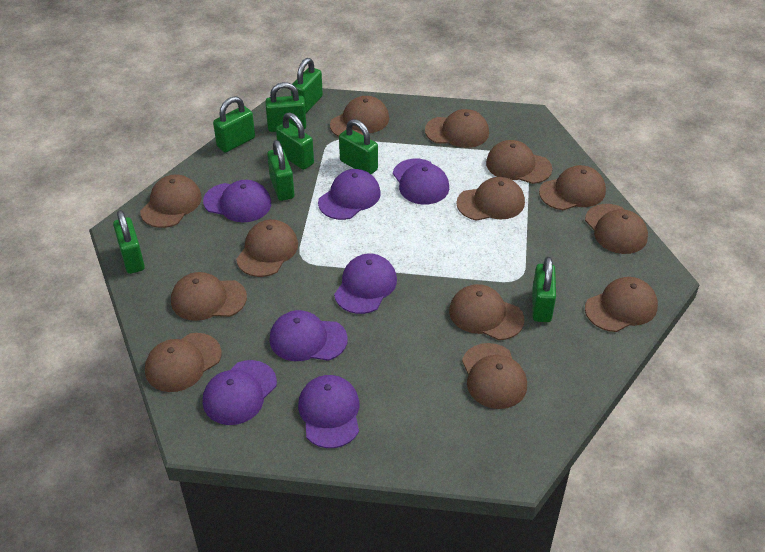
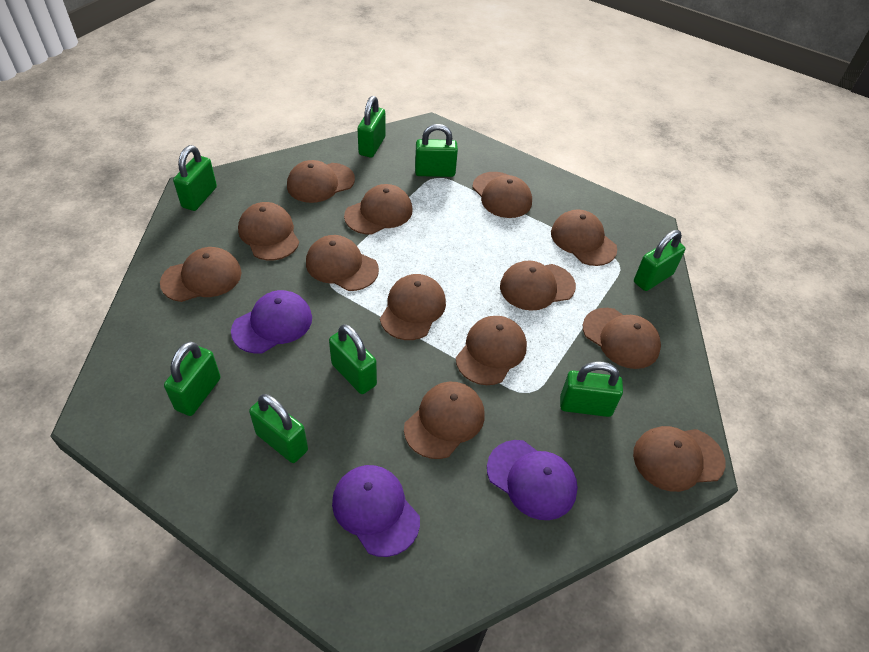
purple cap: 7 -> 3

